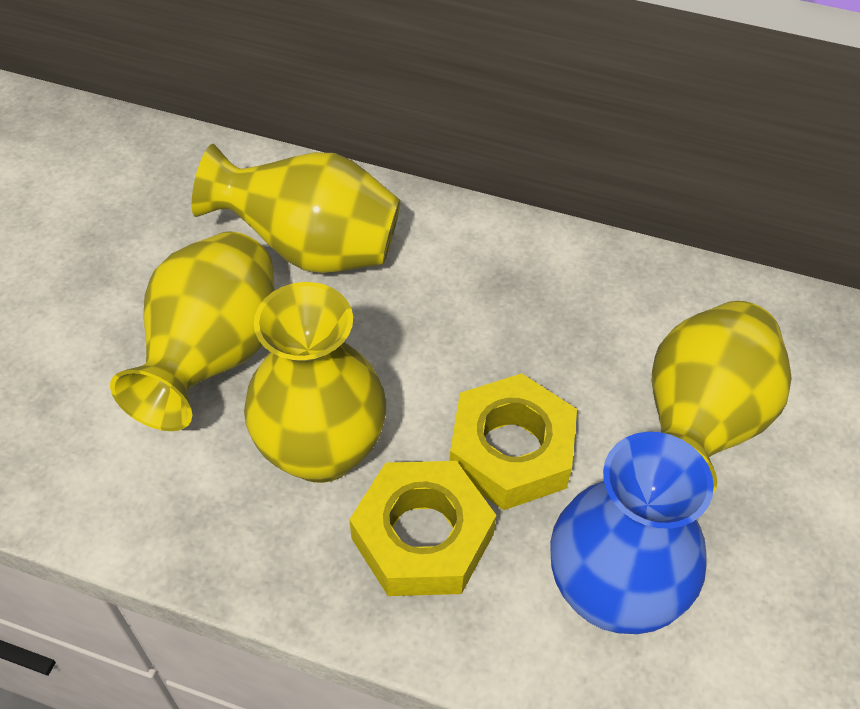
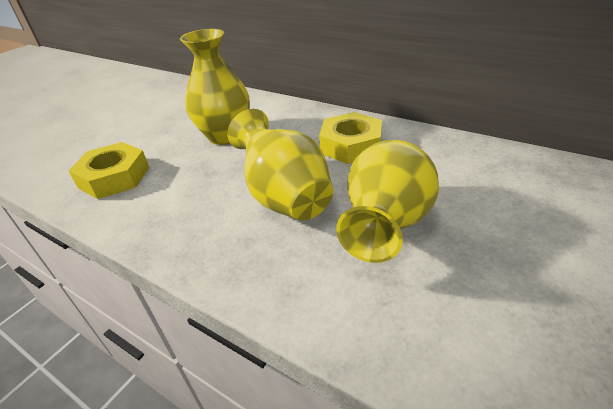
blue vase: 1 -> 0
yellow vase: 4 -> 3

